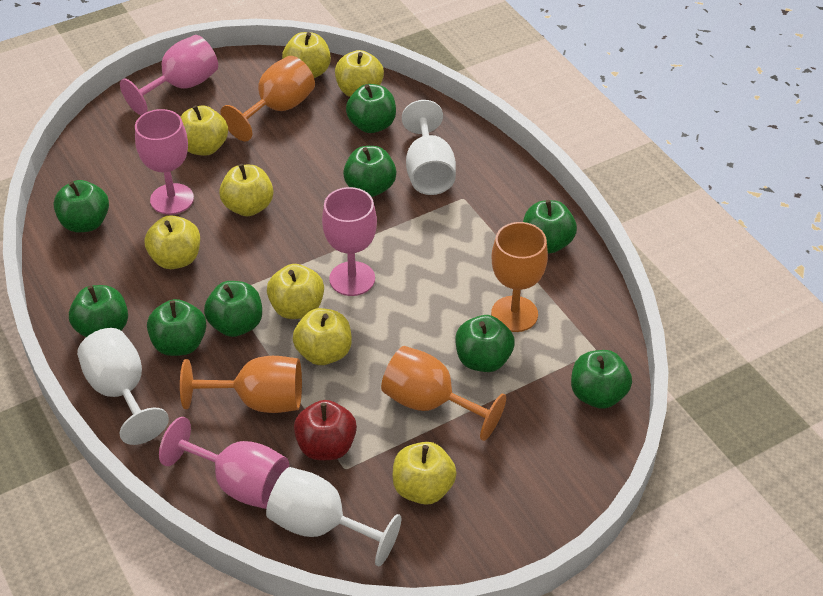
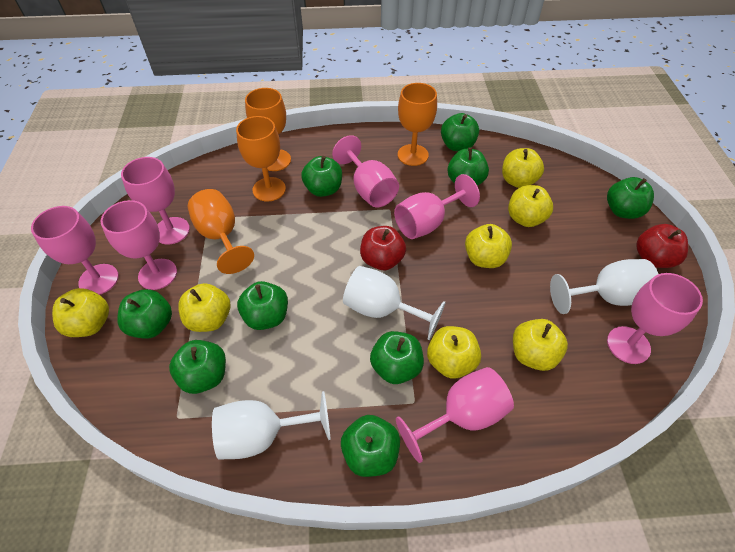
pink goblet: 4 -> 7
red apple: 1 -> 2
yellow apple: 8 -> 7

